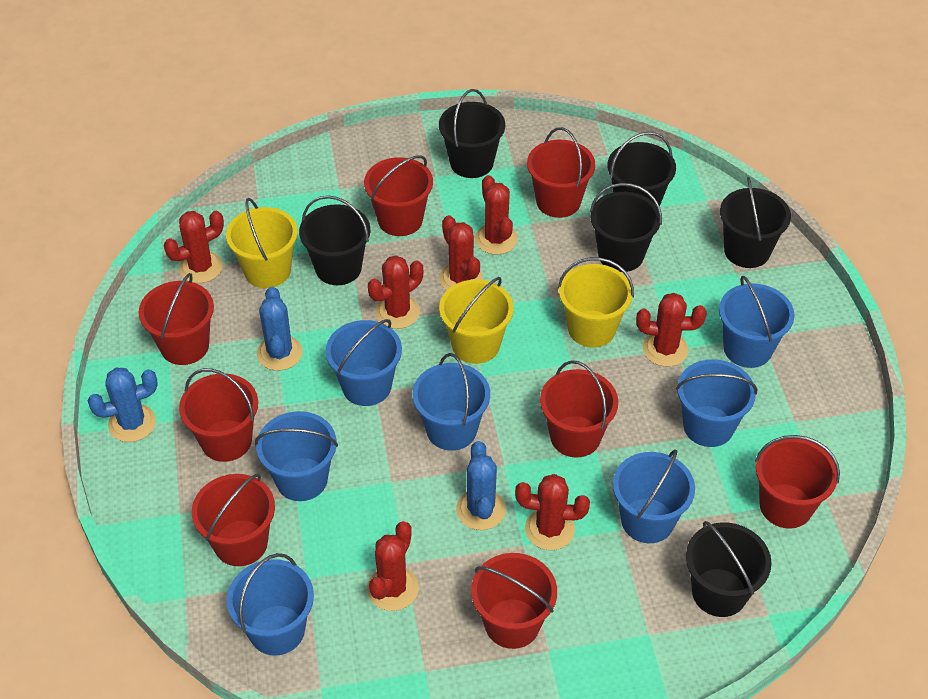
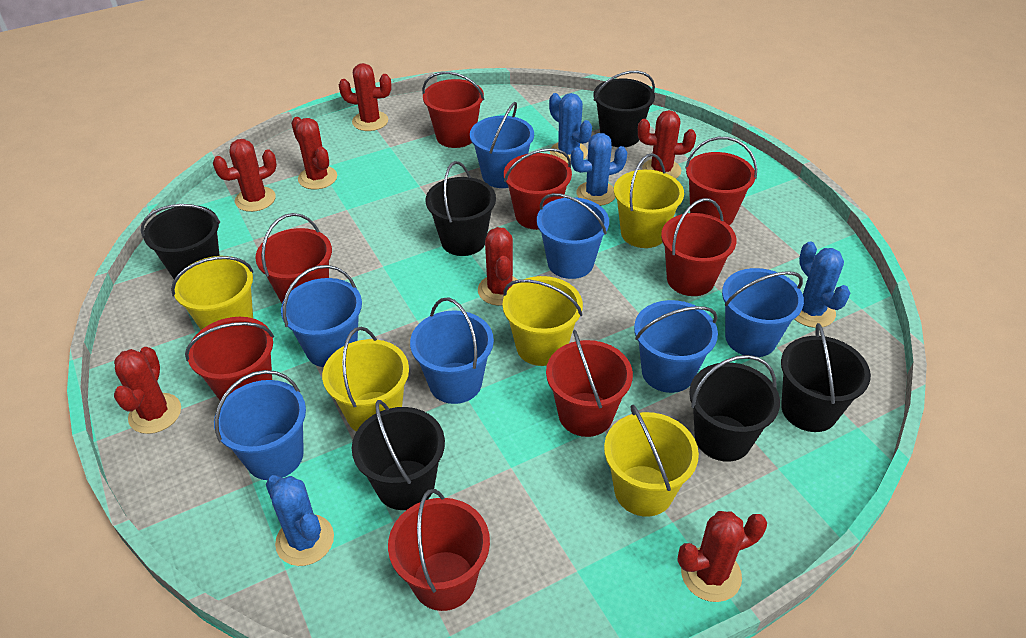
blue cactus: 3 -> 4
yellow bucket: 3 -> 5

